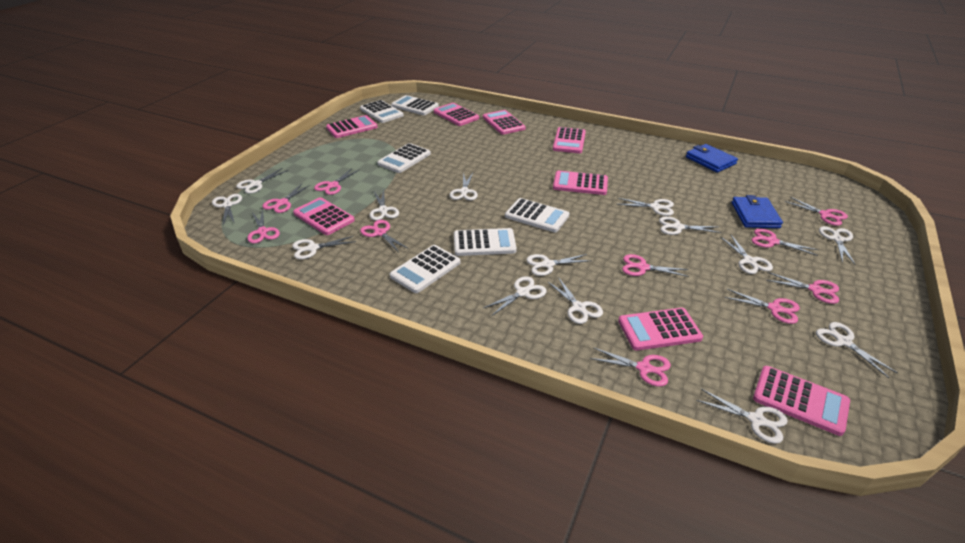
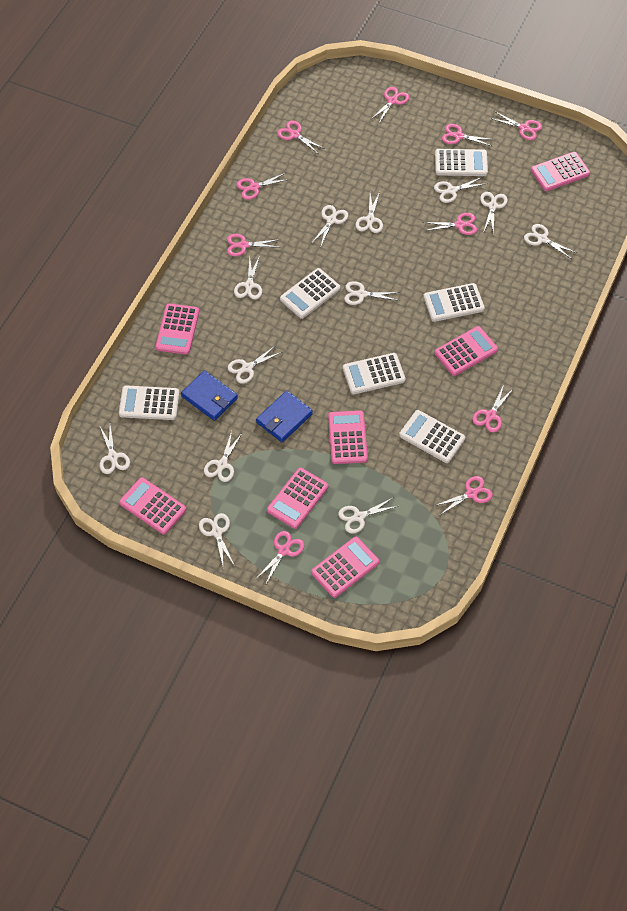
pink calculator: 8 -> 7
white scissors: 14 -> 12

